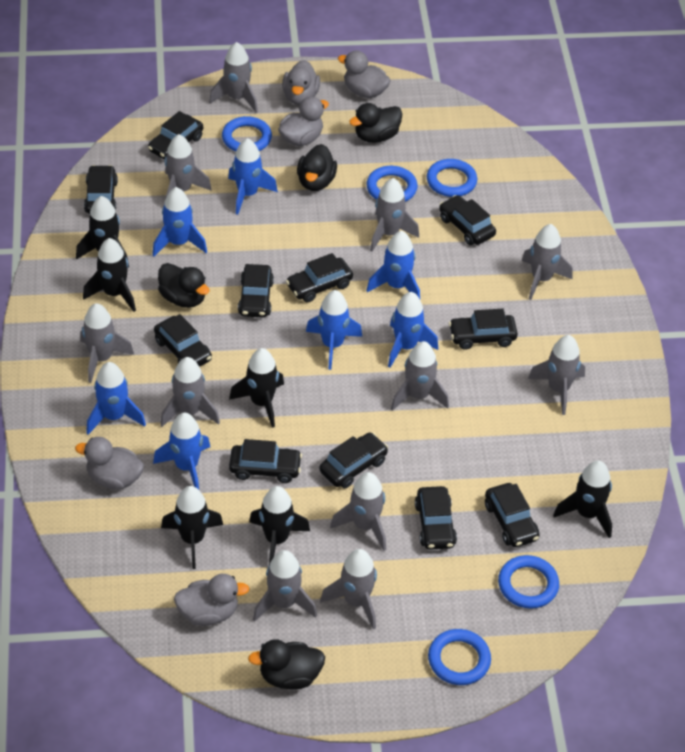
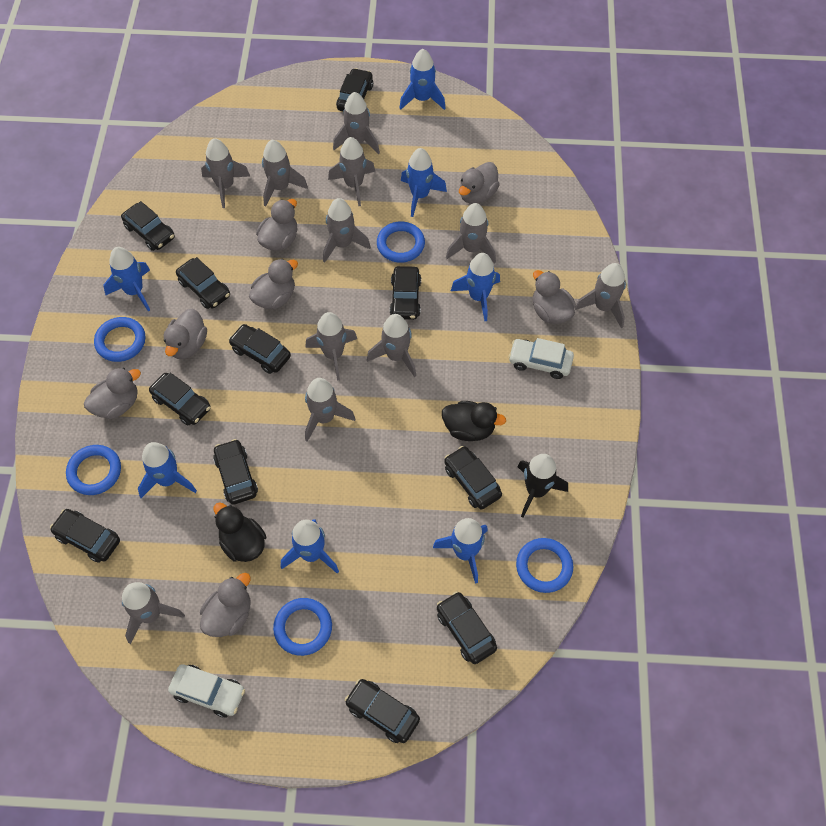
black duck: 4 -> 2
black rocket: 6 -> 1
grey duck: 5 -> 7
white car: 0 -> 2

